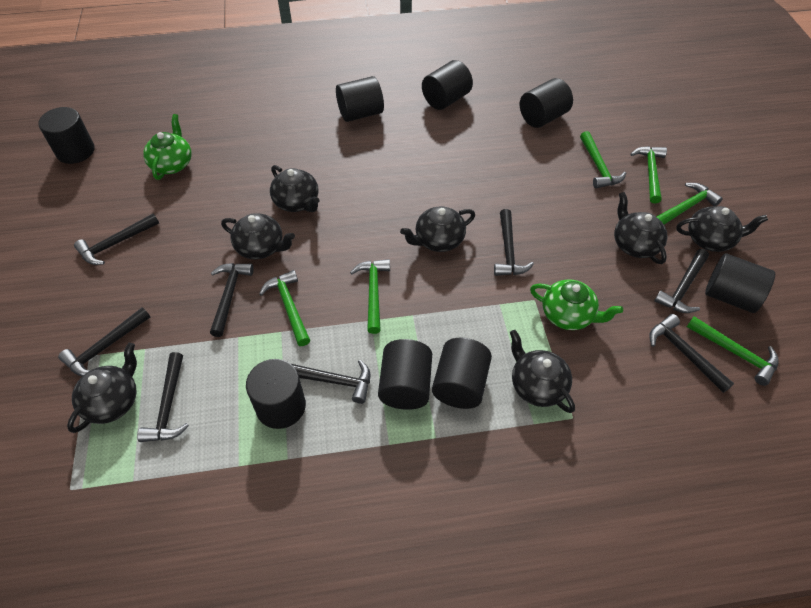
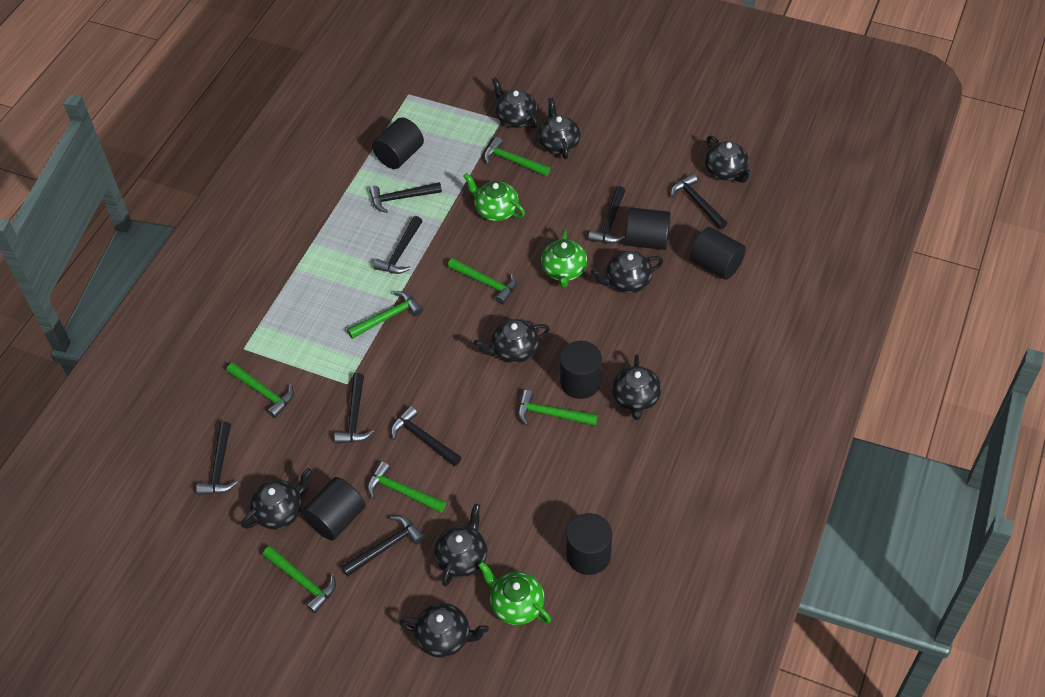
black cylinder: 8 -> 6
black teapot: 7 -> 9
green hammer: 6 -> 7
green teapot: 2 -> 3

